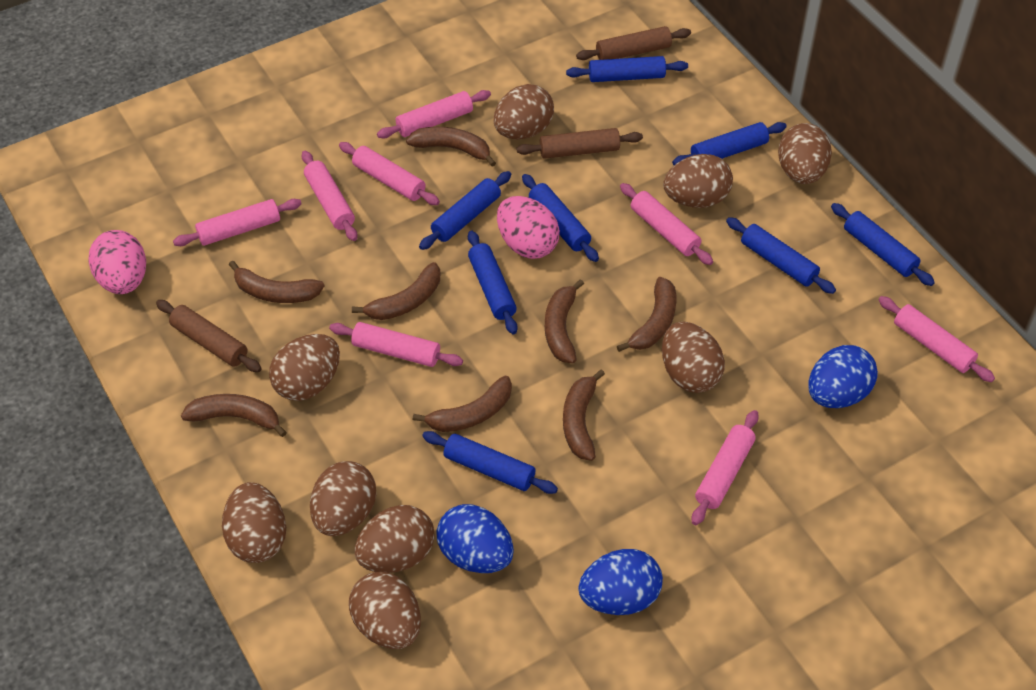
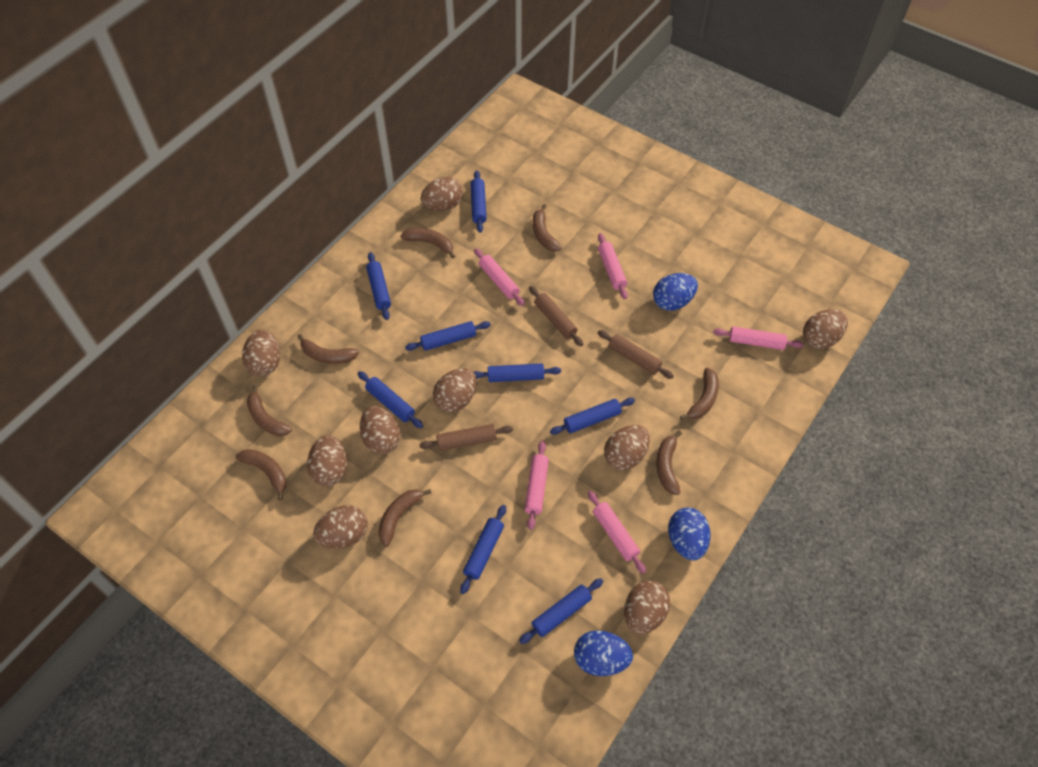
pink egg: 2 -> 0
pink rolling pin: 8 -> 5

